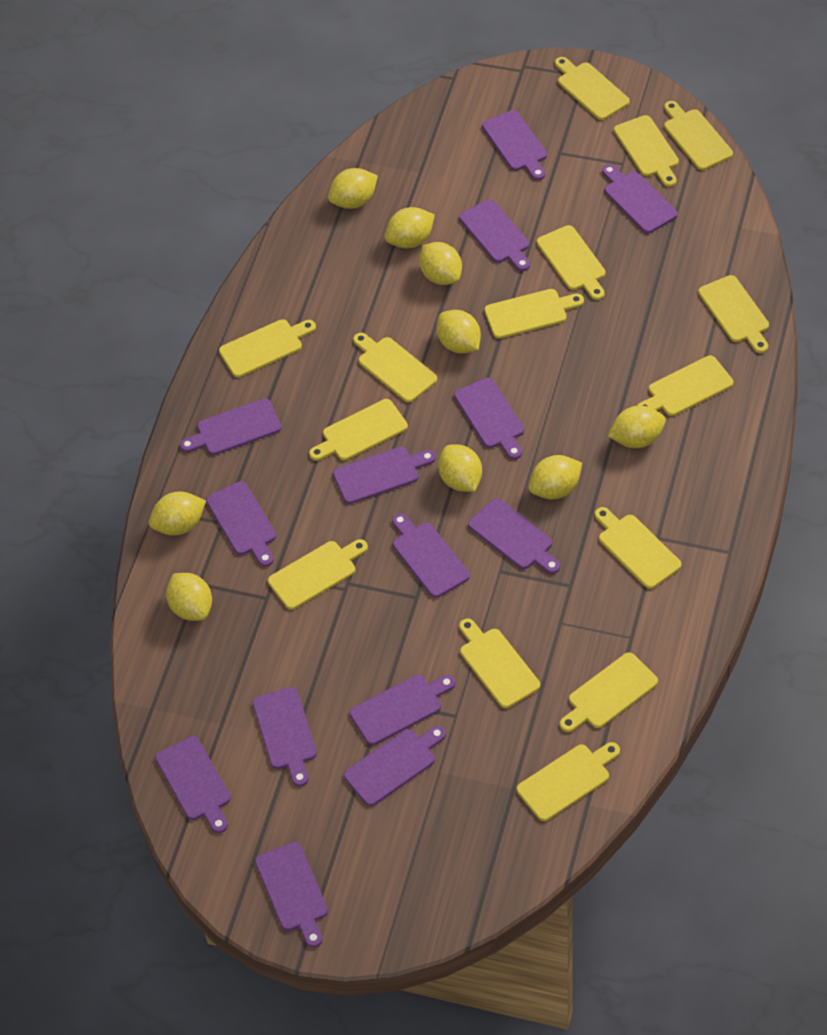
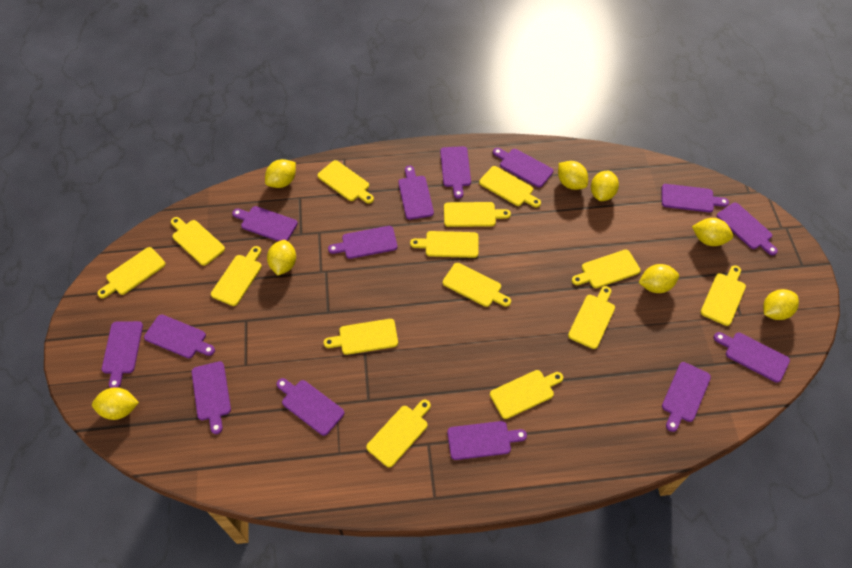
yellow cutting board: 15 -> 14
yellow lemon: 9 -> 8

